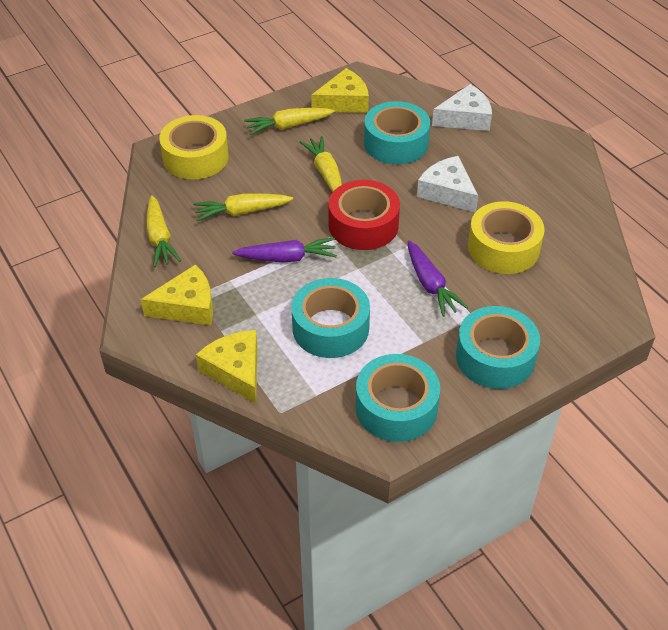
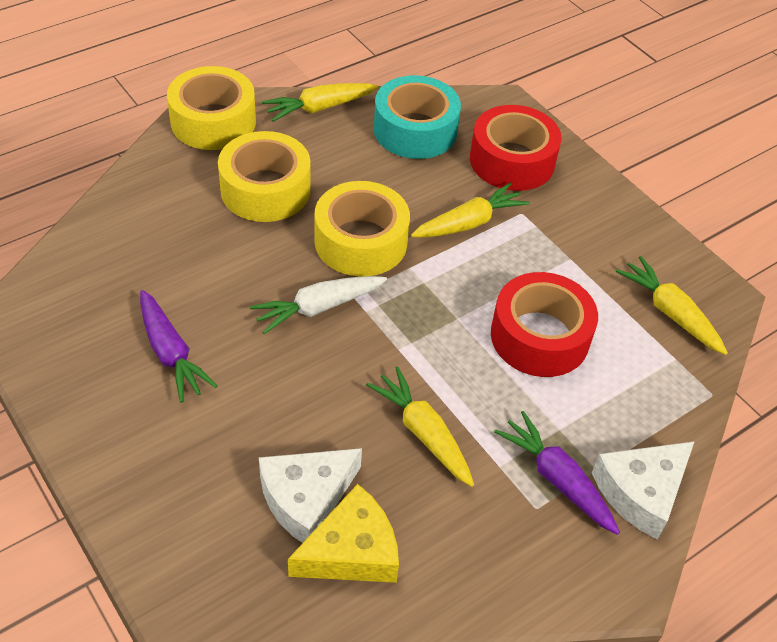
red tape: 1 -> 2
turquoise tape: 4 -> 1
white carrot: 0 -> 1
yellow cheese: 3 -> 1
yellow tape: 2 -> 3

